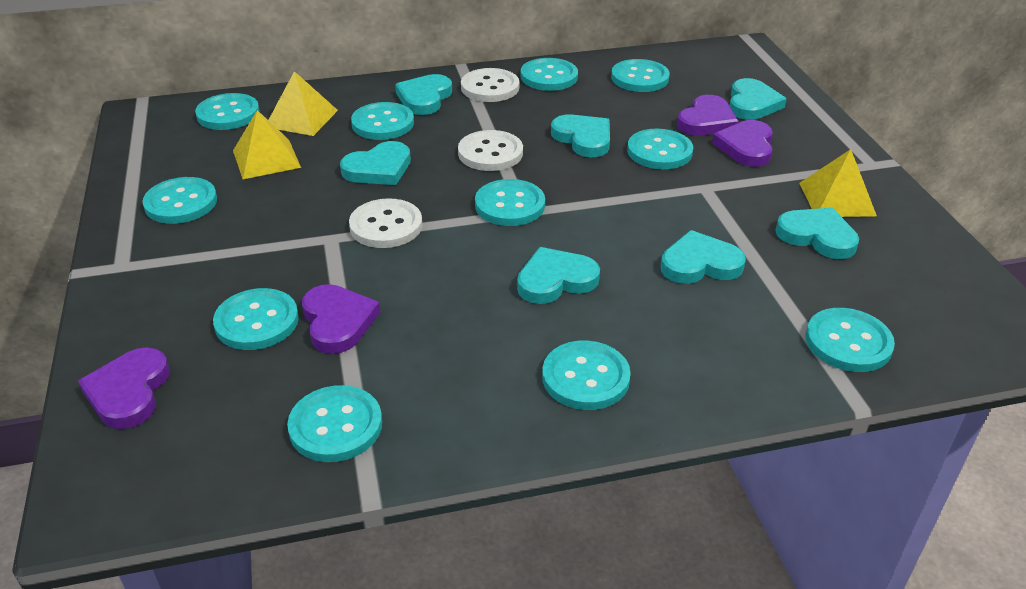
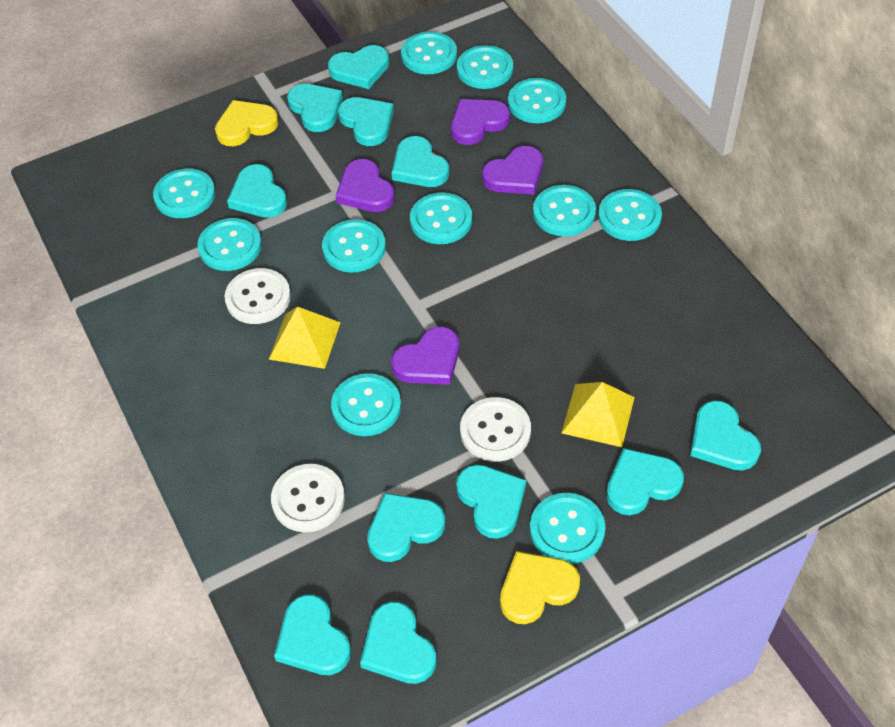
turquoise heart: 7 -> 11
yellow heart: 0 -> 2
yellow pyramid: 3 -> 2

